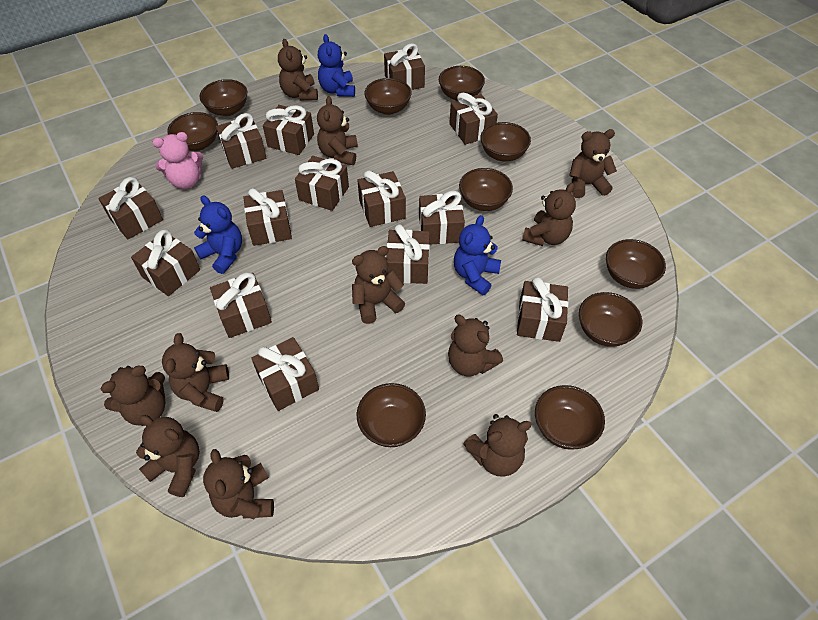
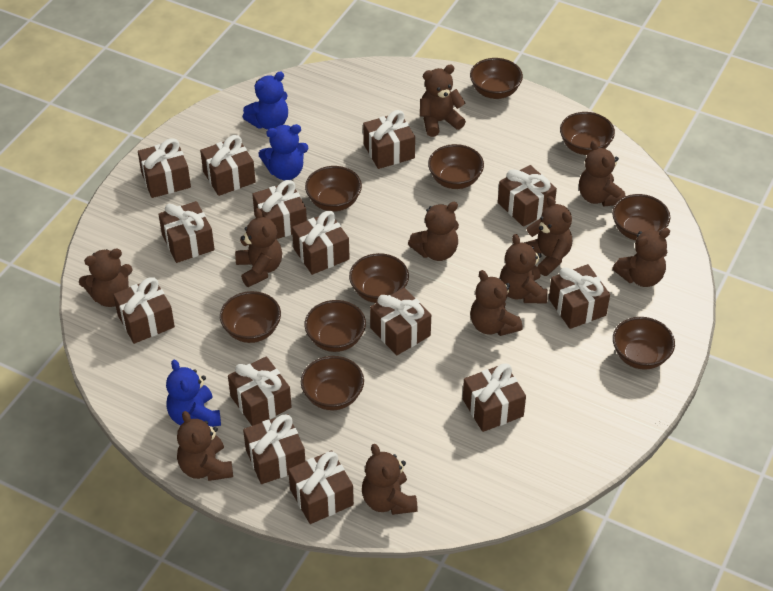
pink teddy bear: 1 -> 0

